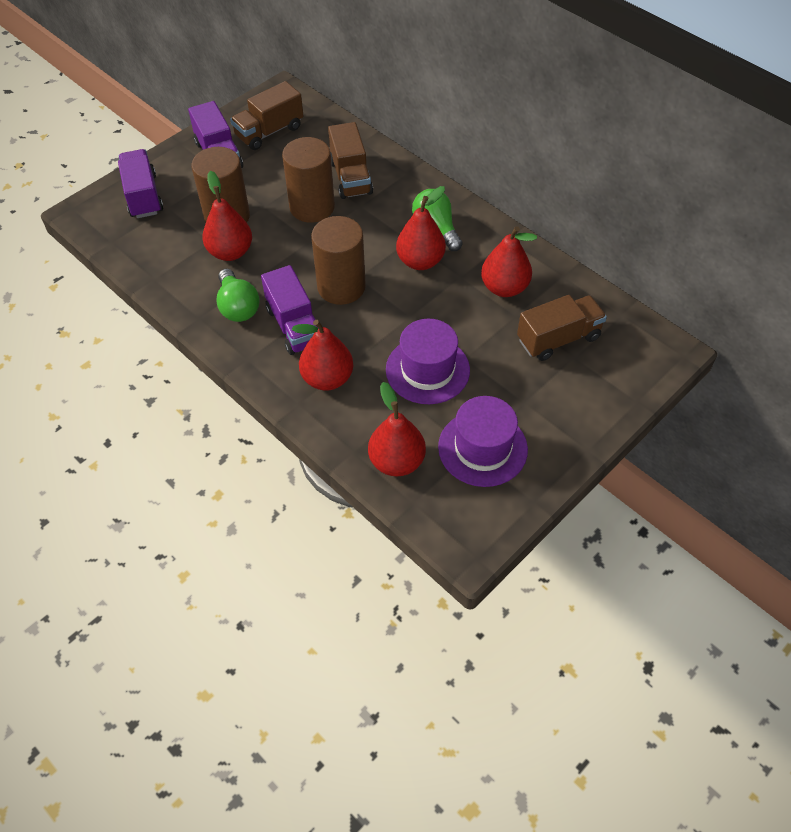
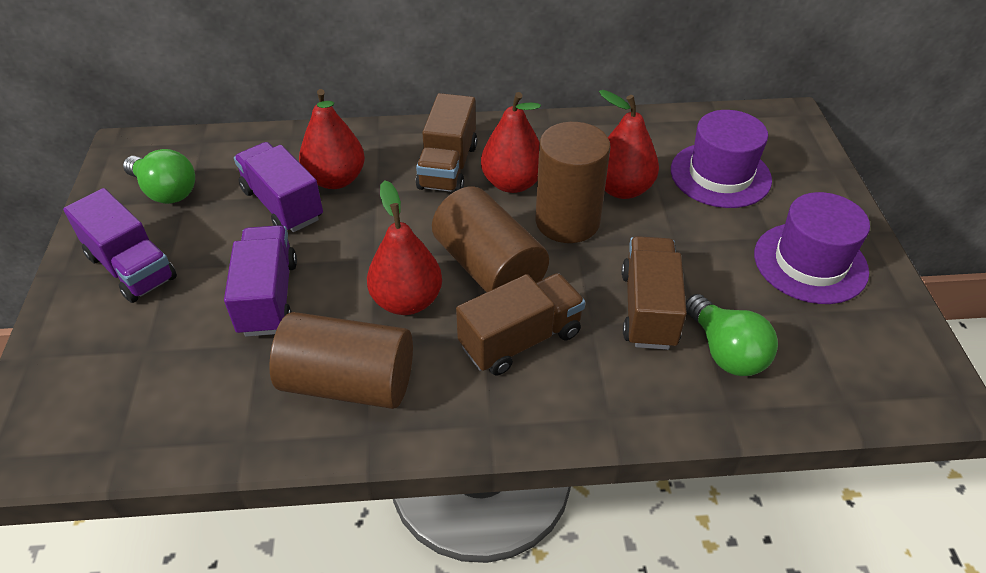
red pear: 5 -> 4

